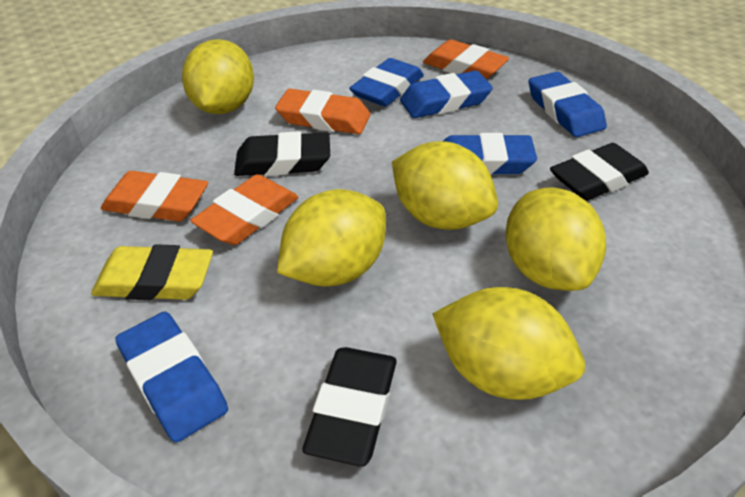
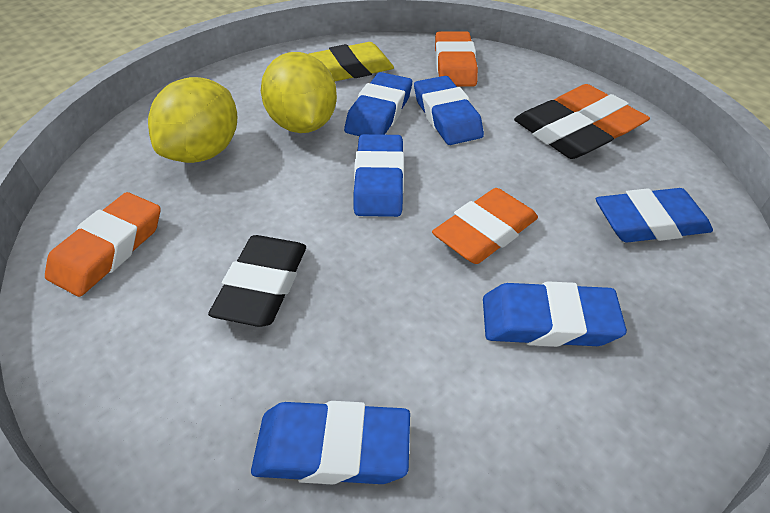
black eraser: 3 -> 2
blue eraser: 5 -> 6
yellow lemon: 5 -> 2

